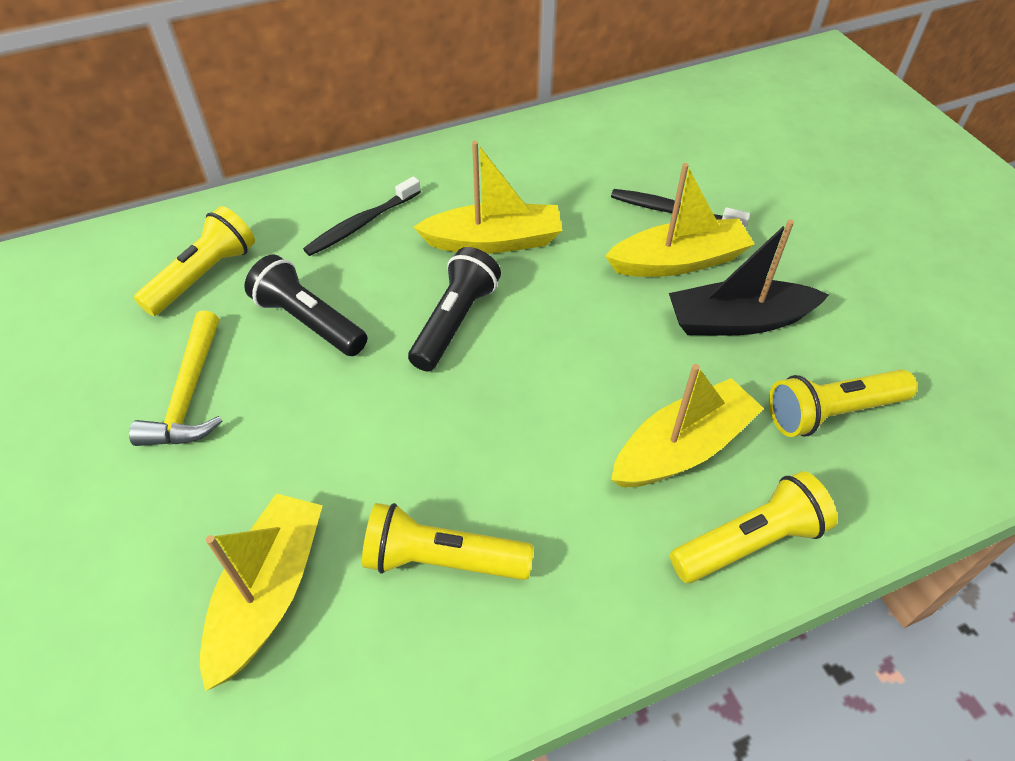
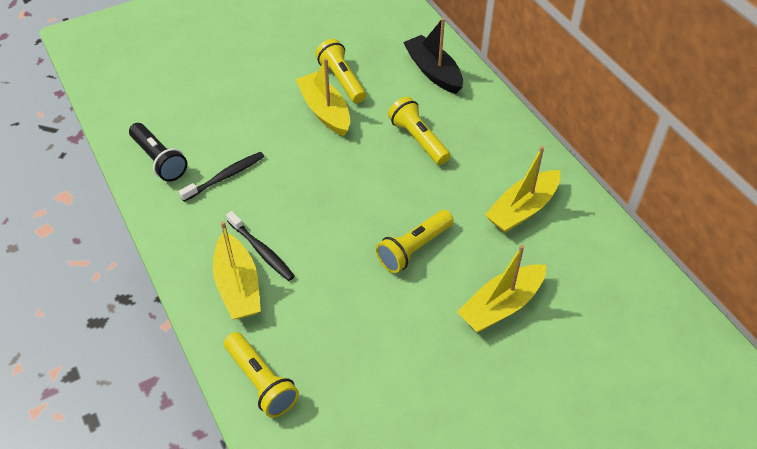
black flashlight: 2 -> 1
yellow hammer: 1 -> 0

